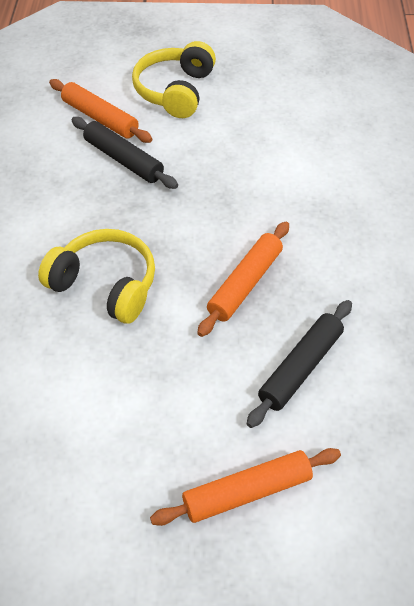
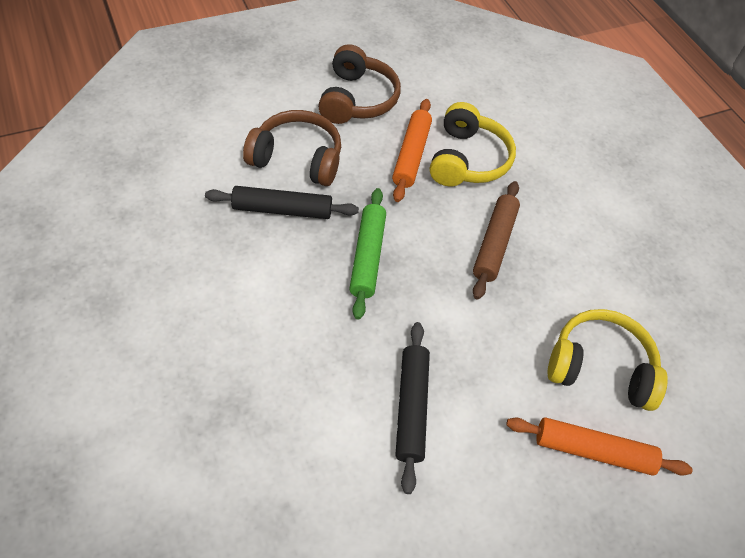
brown headphones: 0 -> 2
brown rolling pin: 0 -> 1
green rolling pin: 0 -> 1
orange rolling pin: 3 -> 2

